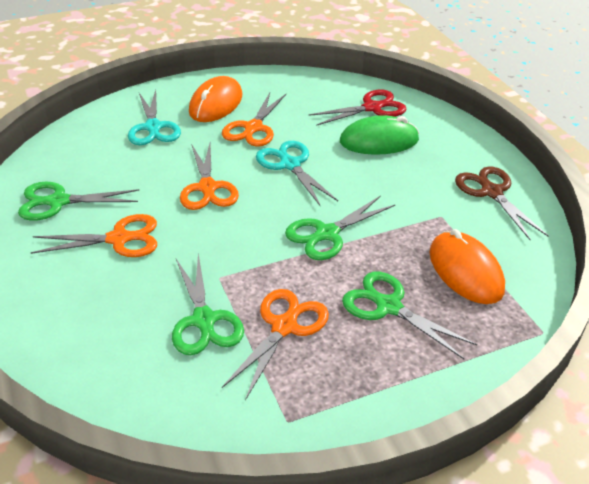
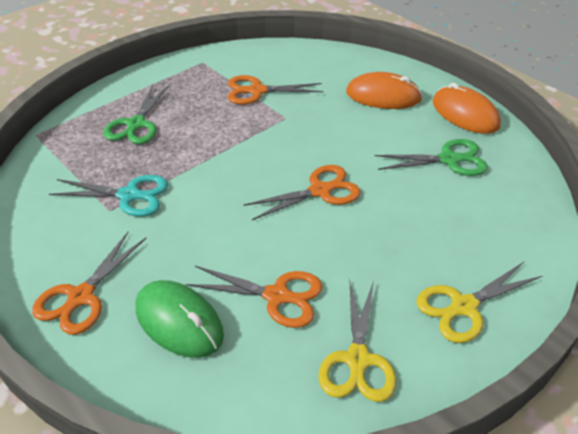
brown scissors: 1 -> 0
green scissors: 4 -> 2
red scissors: 1 -> 0
turquoise scissors: 2 -> 1
yellow scissors: 0 -> 2

